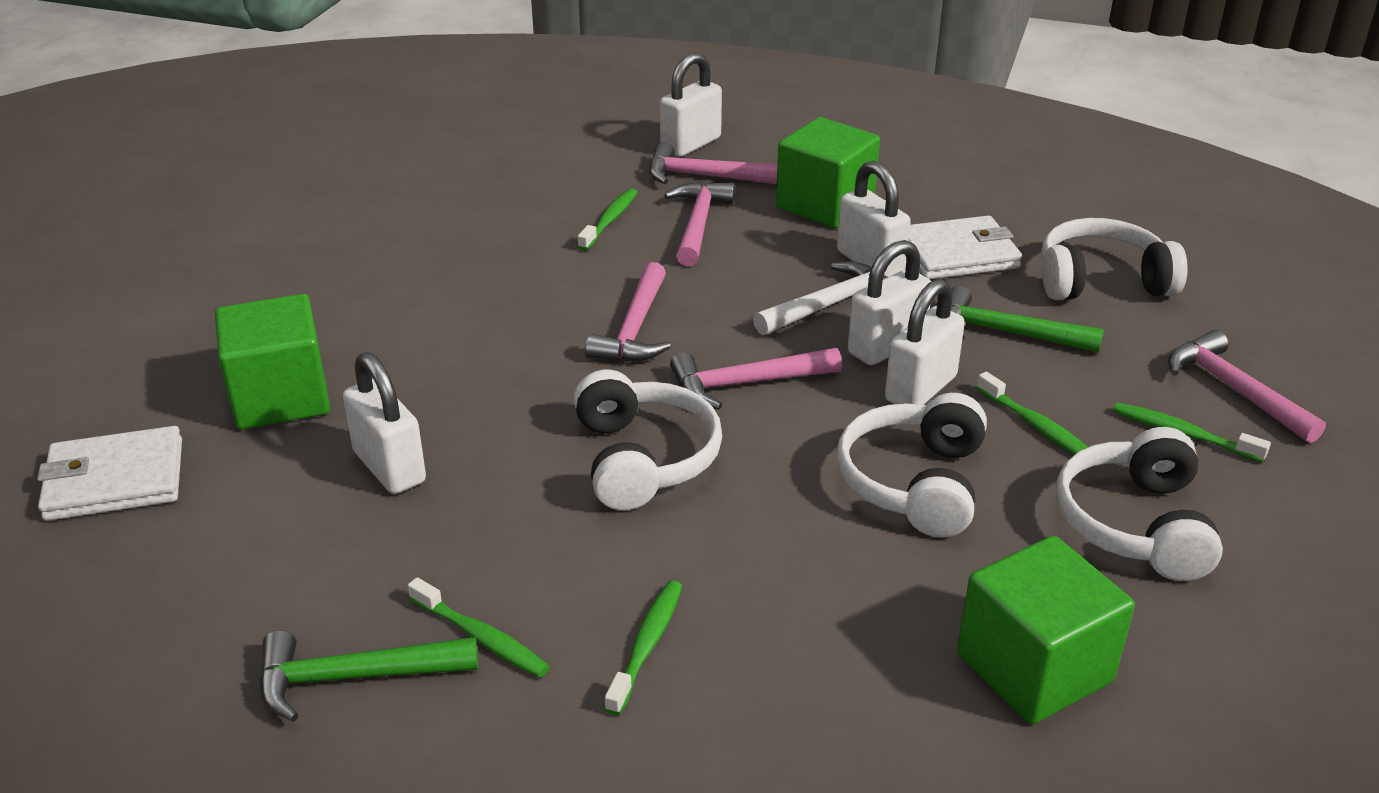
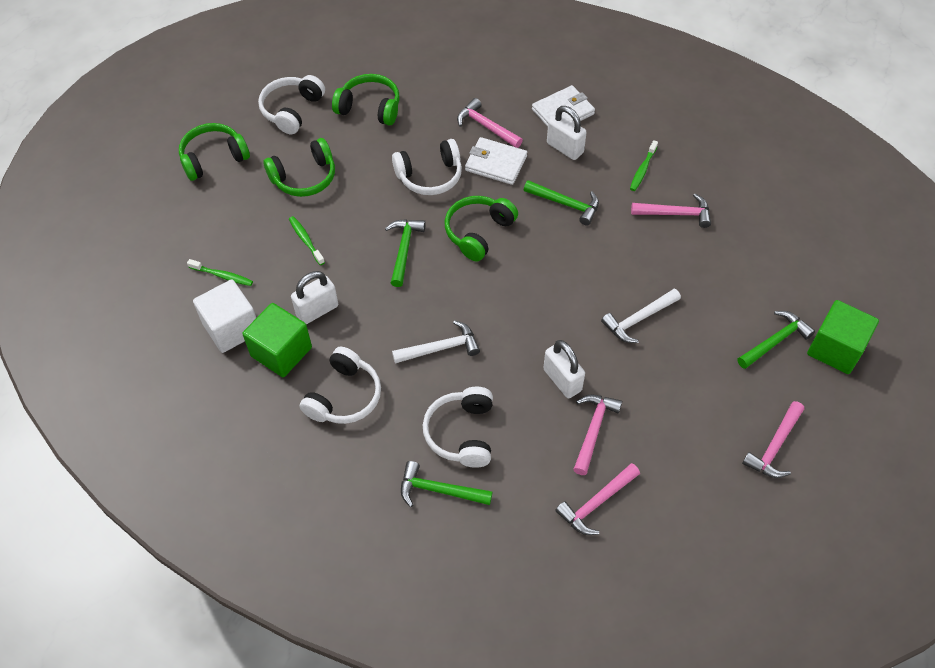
green cube: 3 -> 2
green hammer: 2 -> 4
green headphones: 0 -> 4
green toothbrush: 5 -> 3
white cube: 0 -> 1
white hammer: 1 -> 2
white padlock: 5 -> 3

